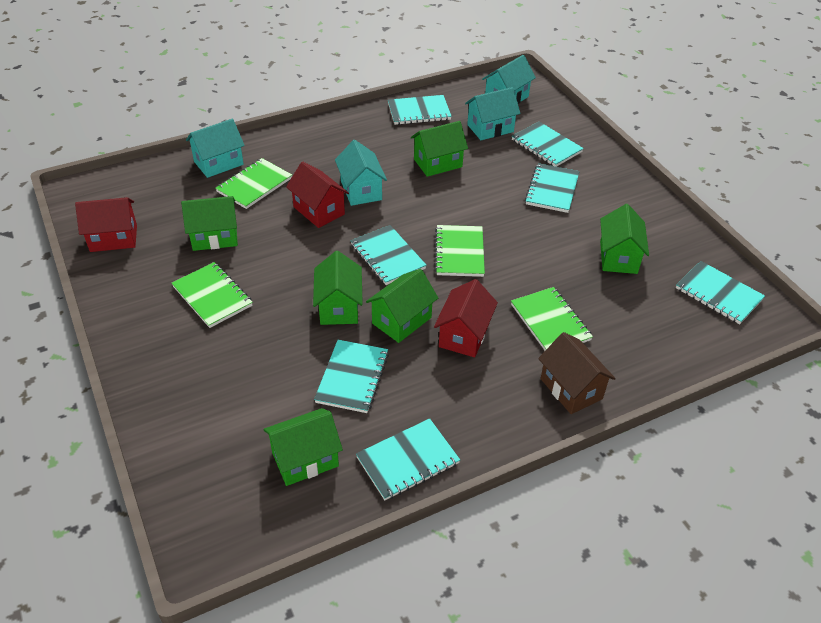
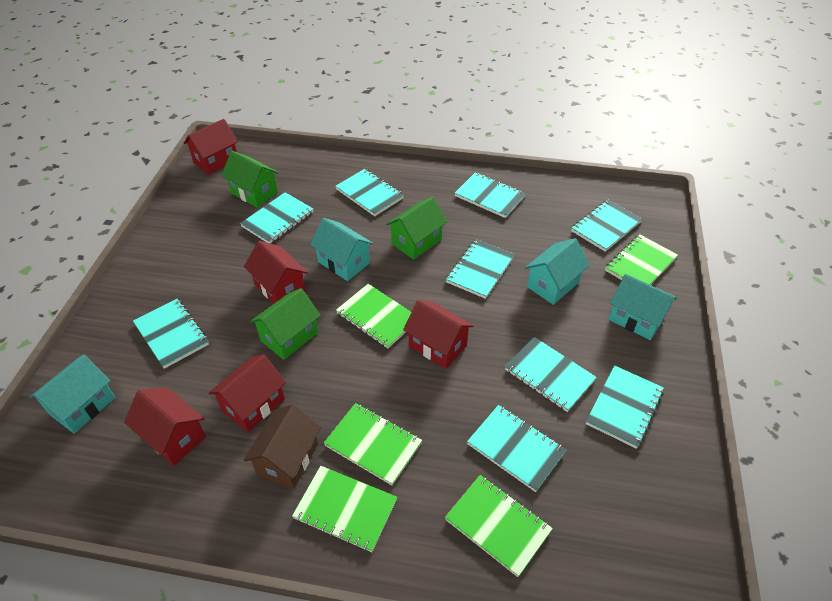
green house: 6 -> 3
green notebook: 4 -> 5
red house: 3 -> 5
turquoise notebook: 7 -> 9

